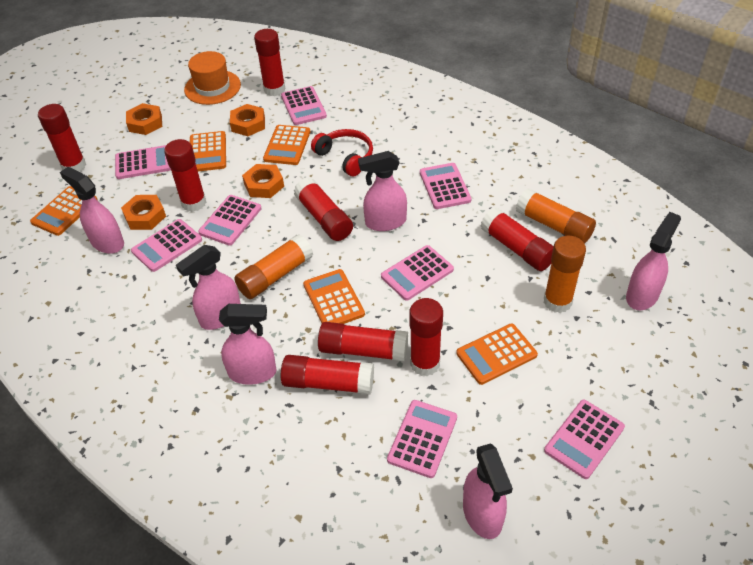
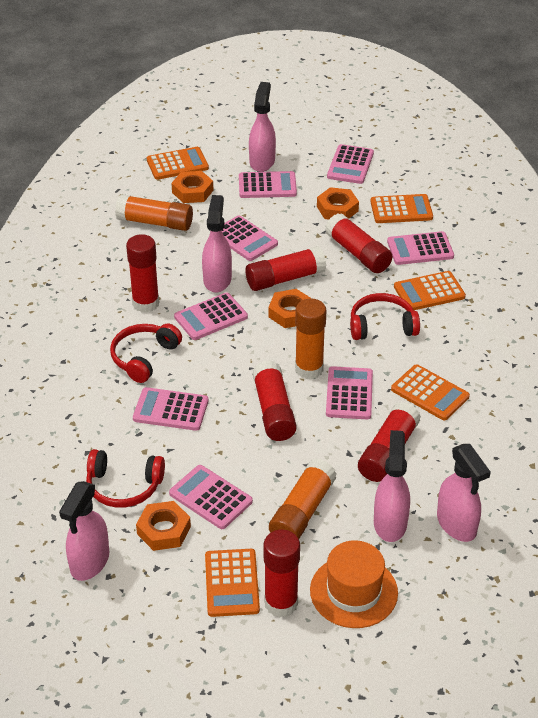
pink spray bottle: 6 -> 5
red glue stick: 8 -> 6
red headphones: 1 -> 3

